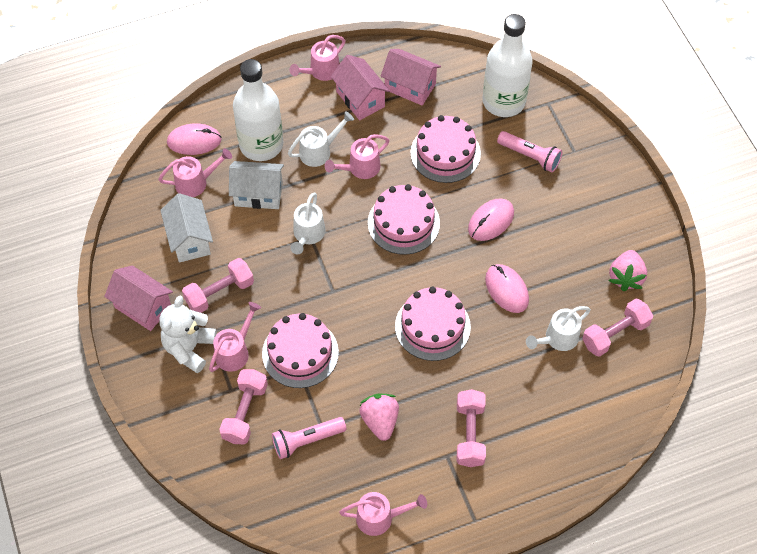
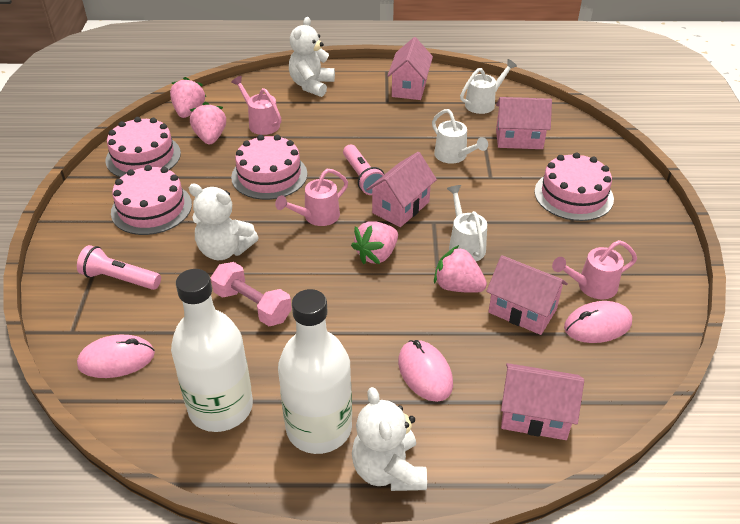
pink dumbbell: 4 -> 1
pink house: 3 -> 5
pink strawberry: 2 -> 4
pink watering can: 5 -> 3
white house: 2 -> 0
white teddy bear: 1 -> 3

